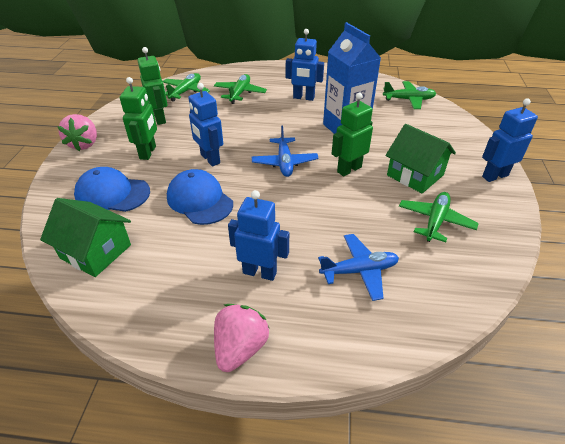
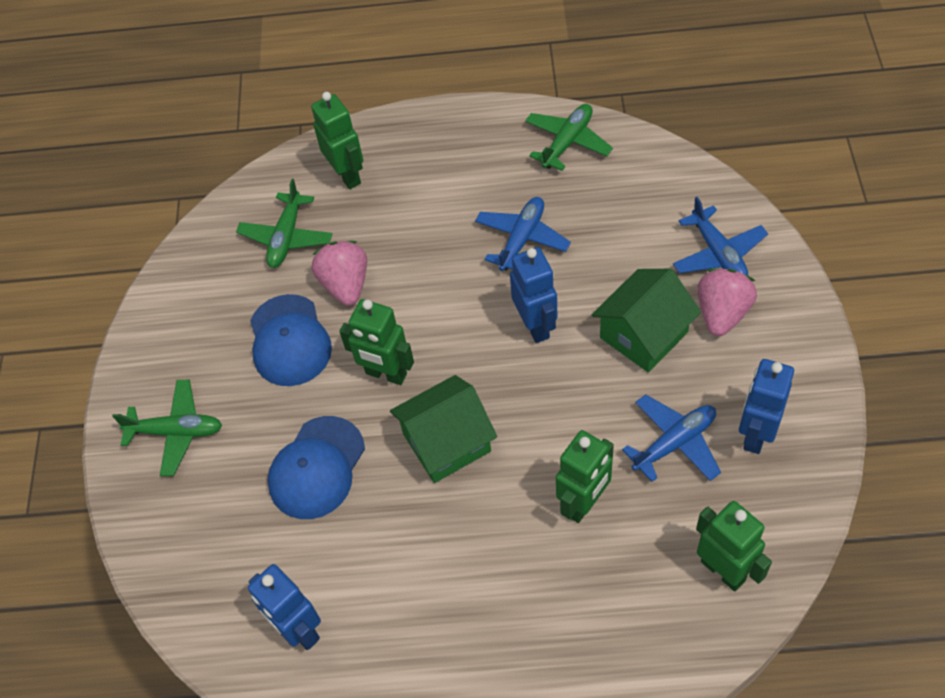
blue carton: 1 -> 0
blue plane: 2 -> 3
blue robot: 4 -> 3
green plane: 4 -> 3
green robot: 3 -> 4

